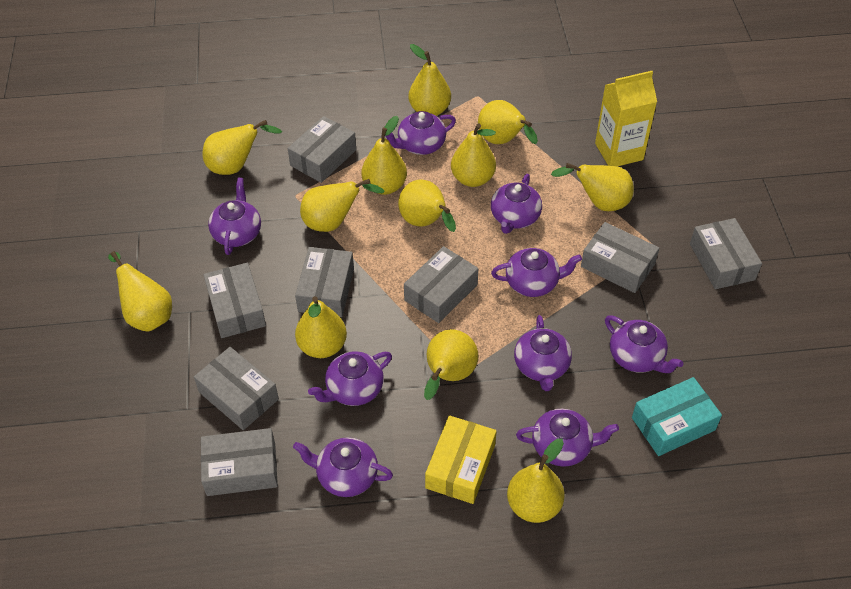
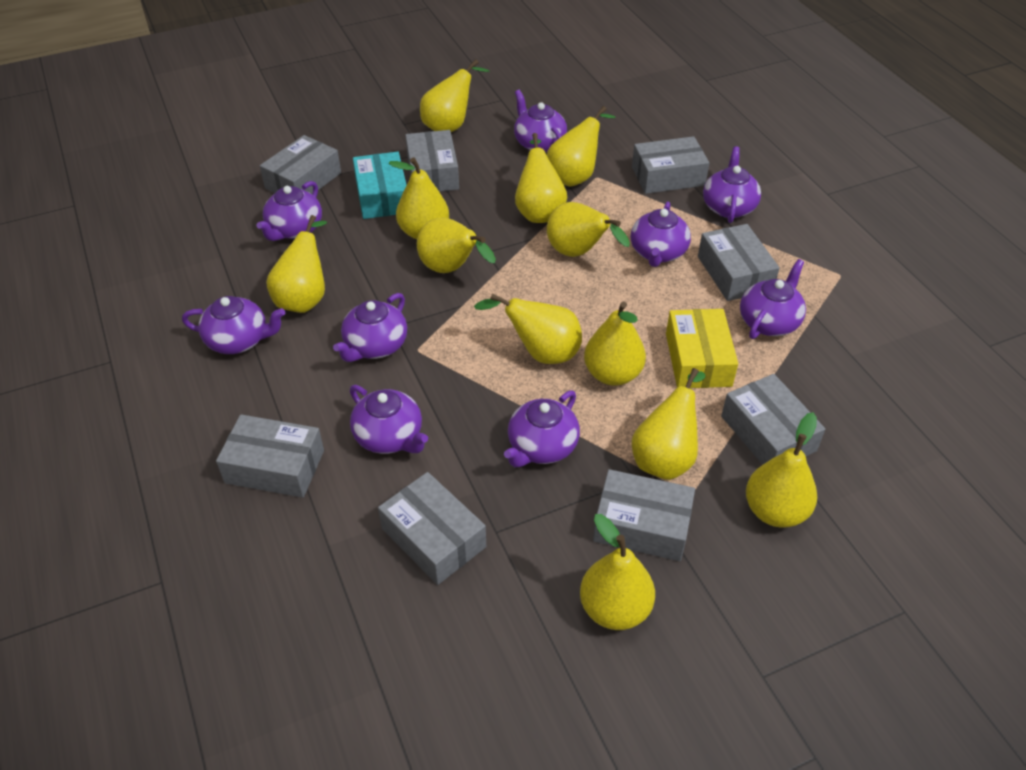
yellow carton: 1 -> 0

